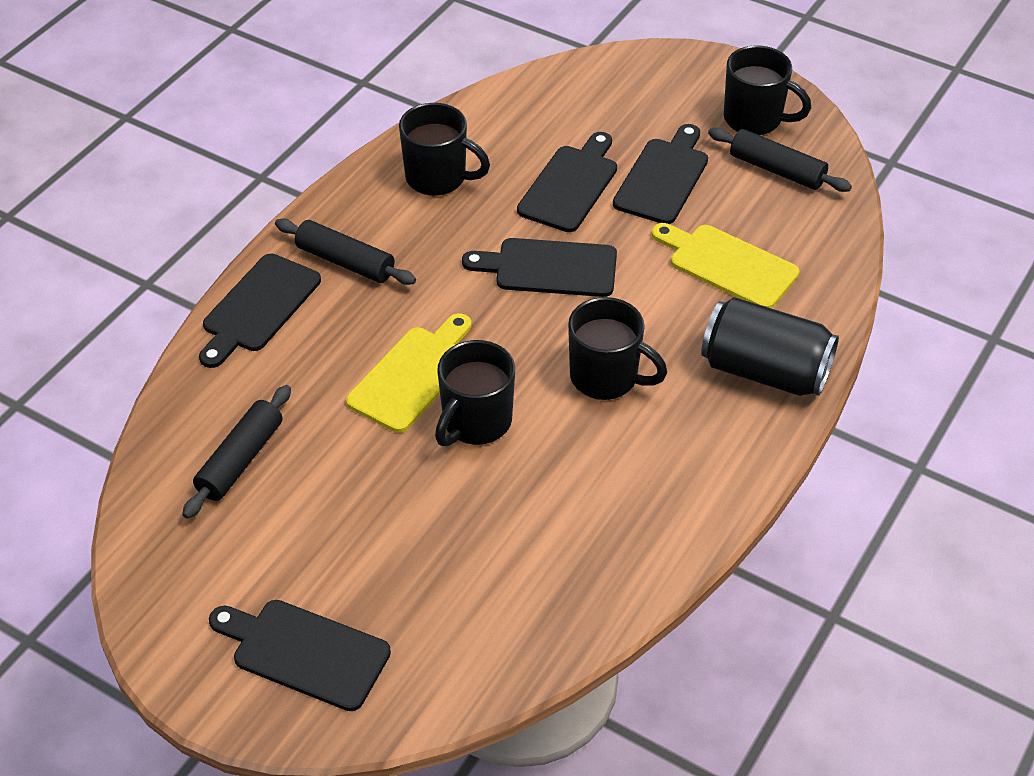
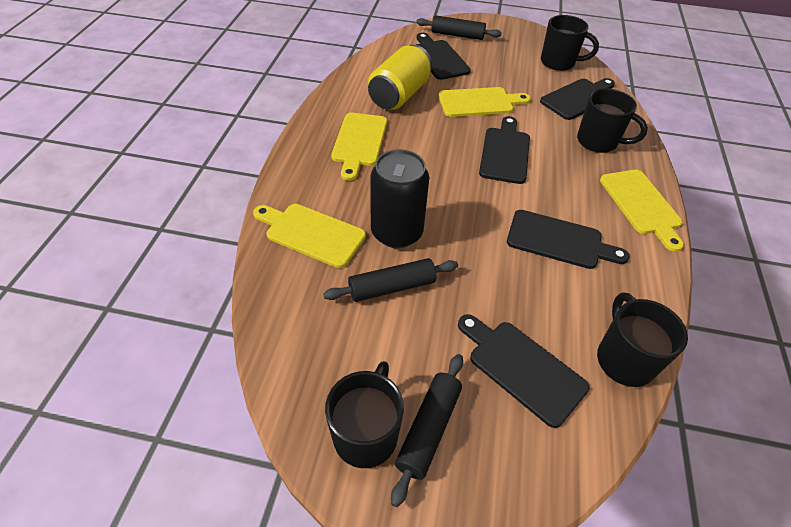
yellow can: 0 -> 1
yellow cutting board: 2 -> 4

